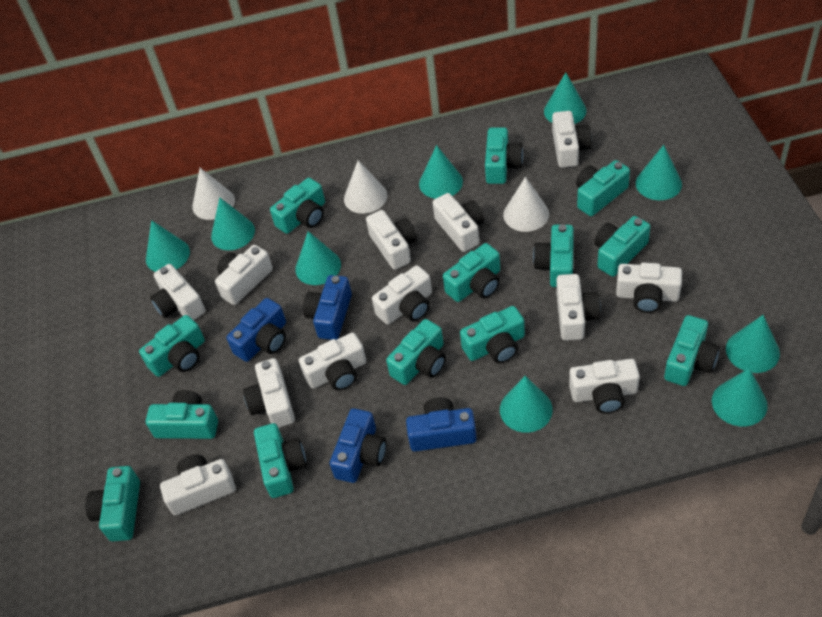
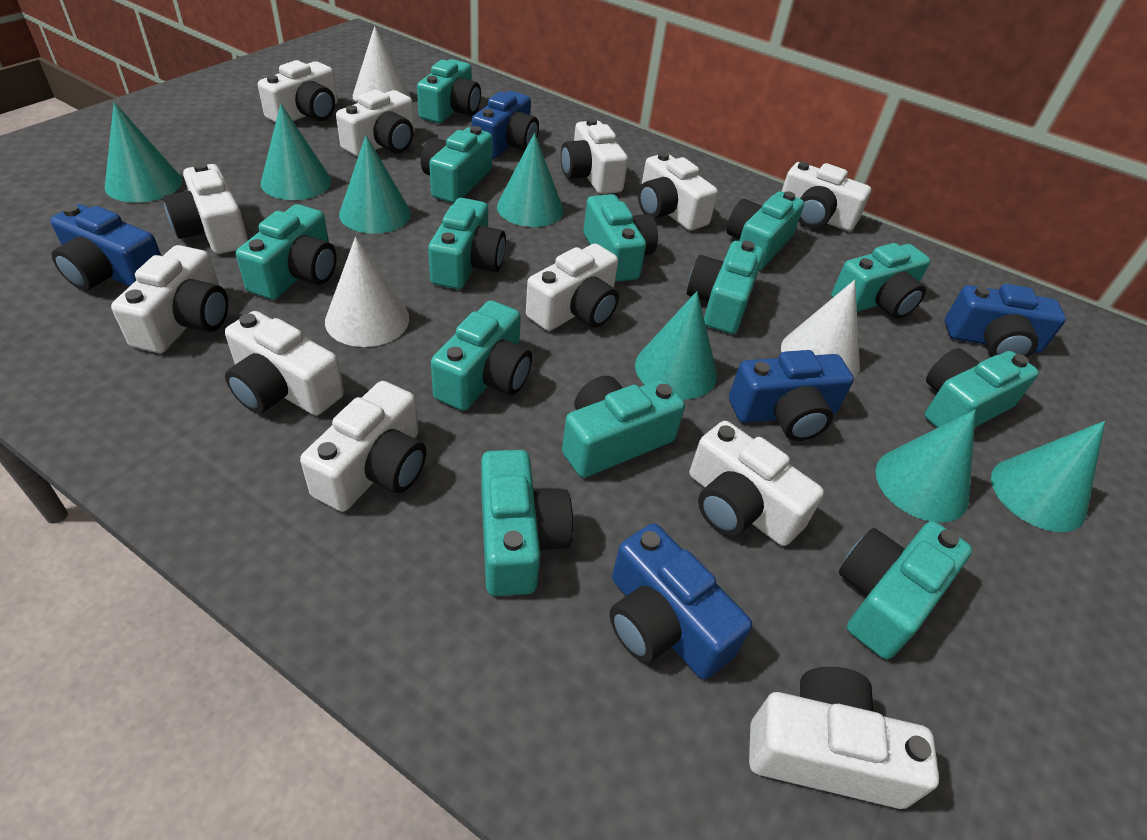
blue camera: 4 -> 5
turquoise cone: 9 -> 7

